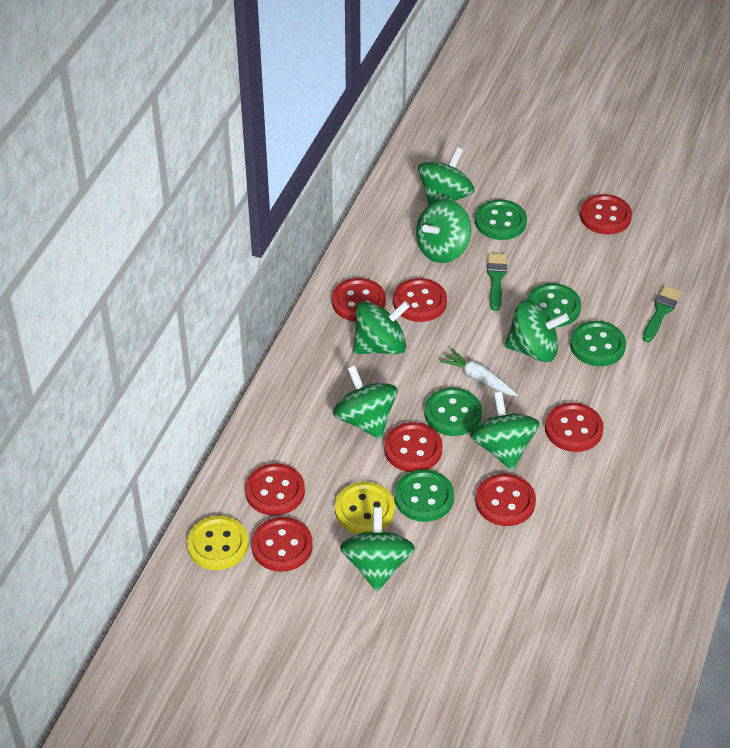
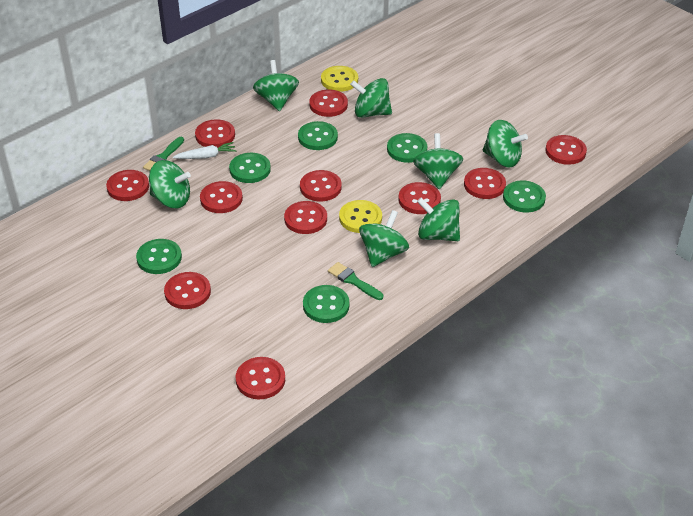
green button: 5 -> 6
red button: 8 -> 11

